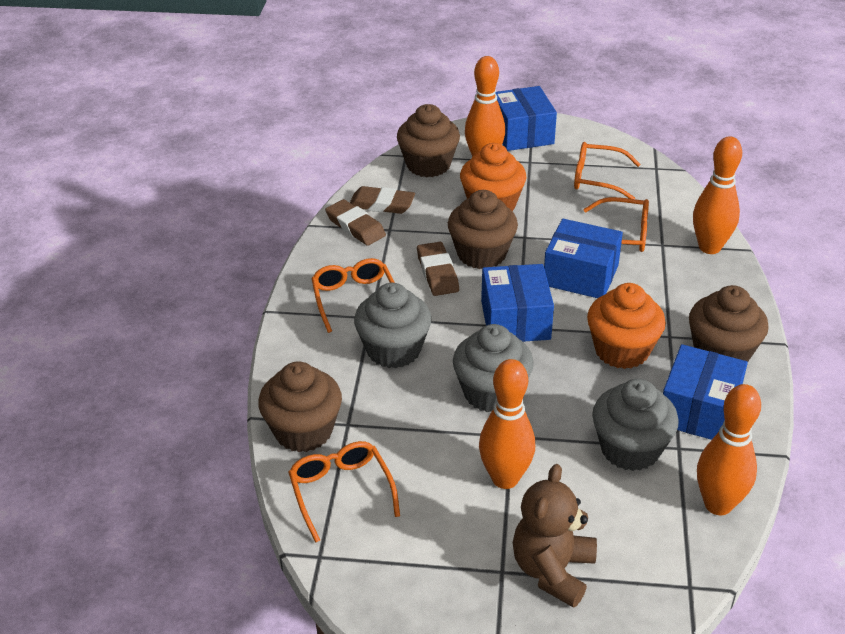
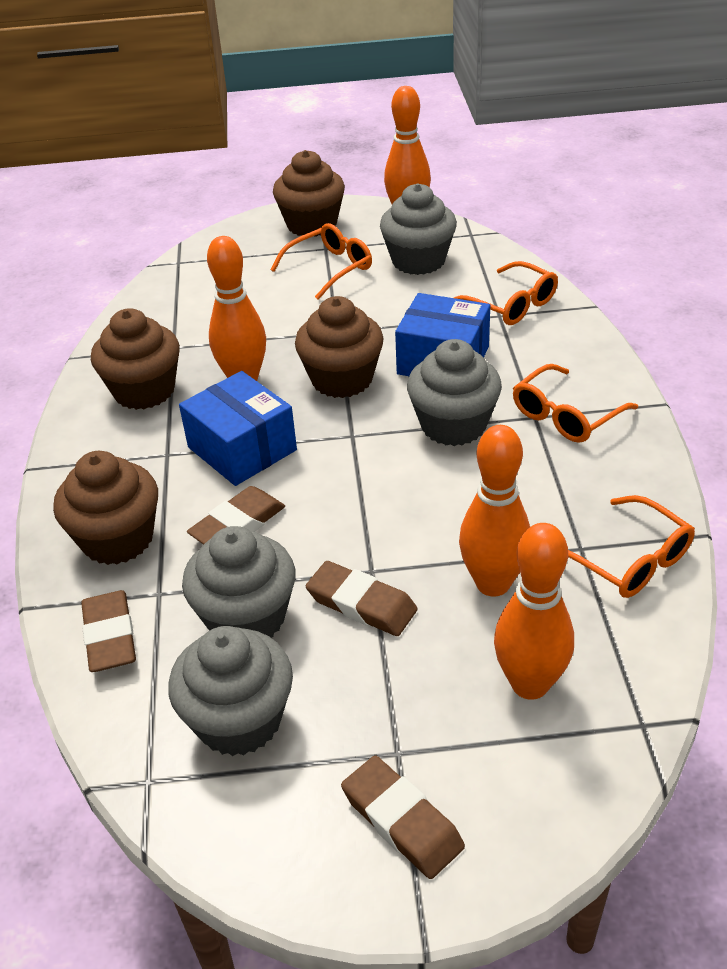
blue box: 4 -> 2
brown eraser: 3 -> 4
brown teddy bear: 1 -> 0
grey cupcake: 3 -> 4
orange cupcake: 2 -> 0

